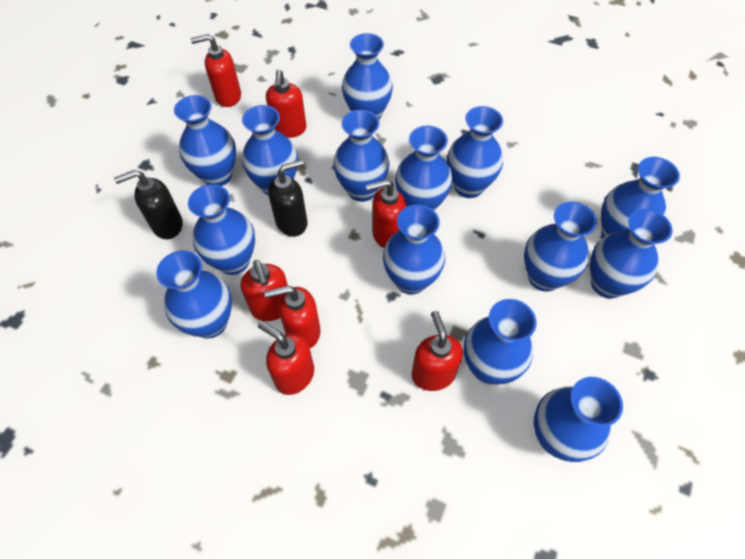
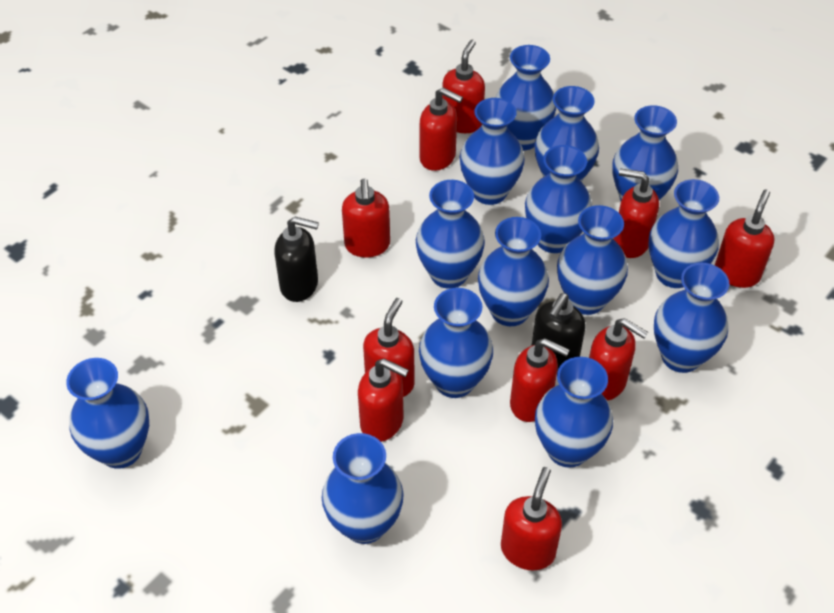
red soap dispenser: 7 -> 10

